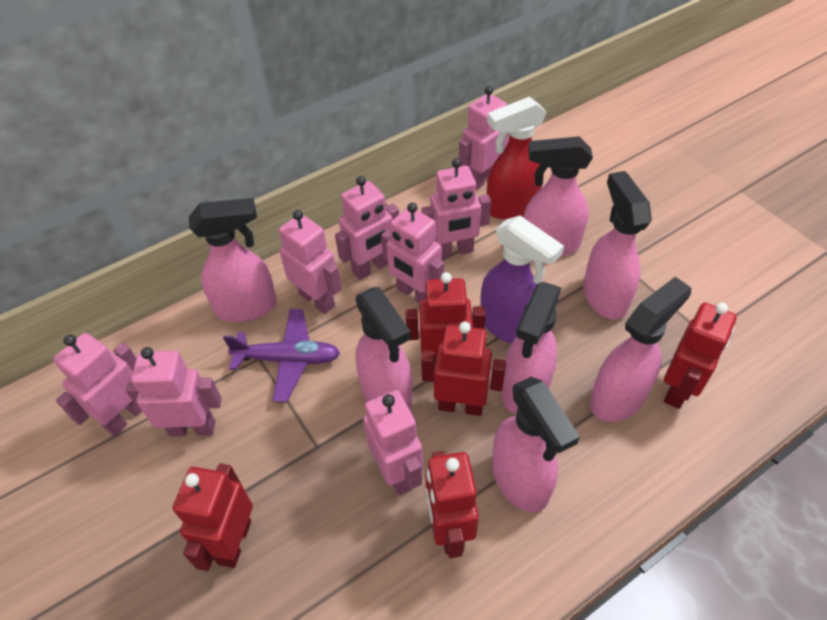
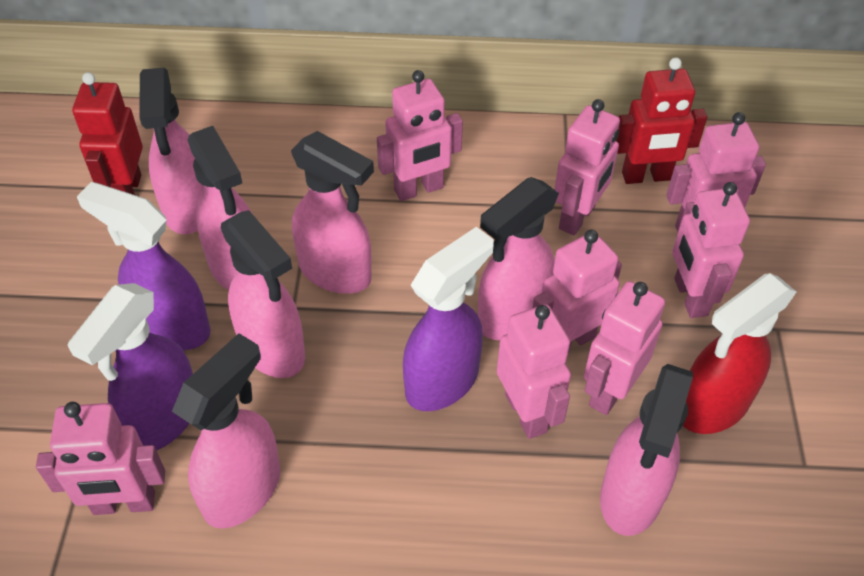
purple plane: 1 -> 0
purple spray bottle: 1 -> 3
red robot: 5 -> 2

